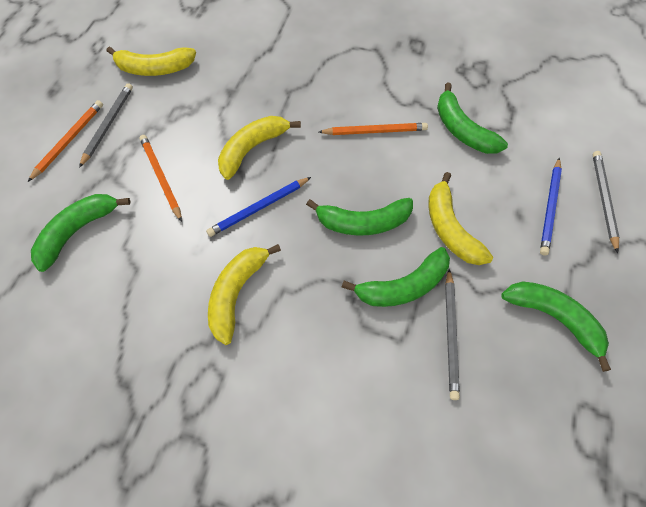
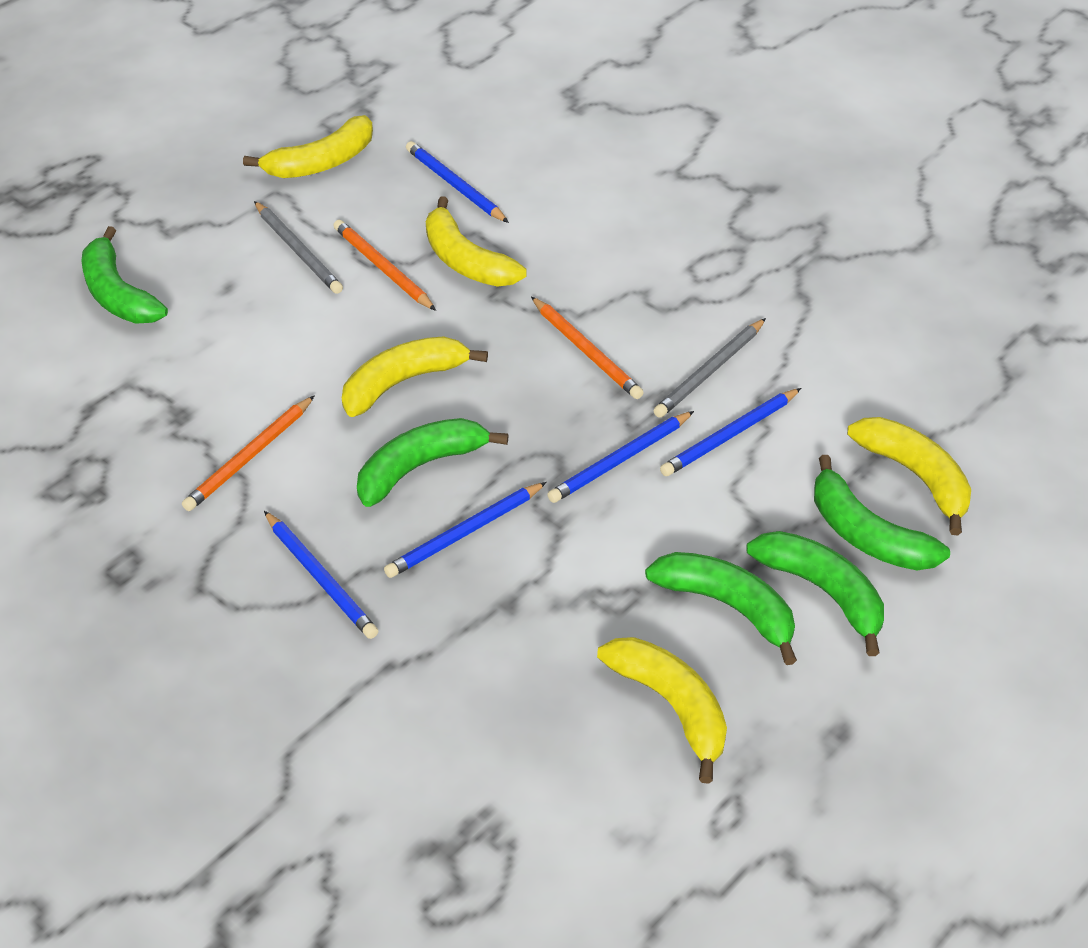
blue pencil: 2 -> 5
grey pencil: 3 -> 2
yellow banana: 4 -> 5

